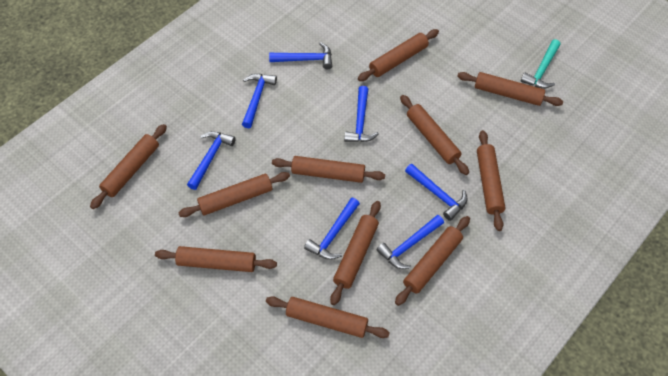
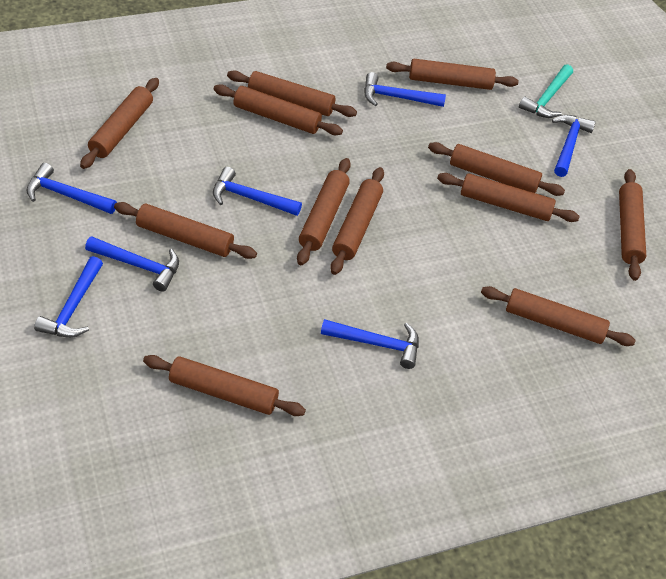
brown rolling pin: 11 -> 12

